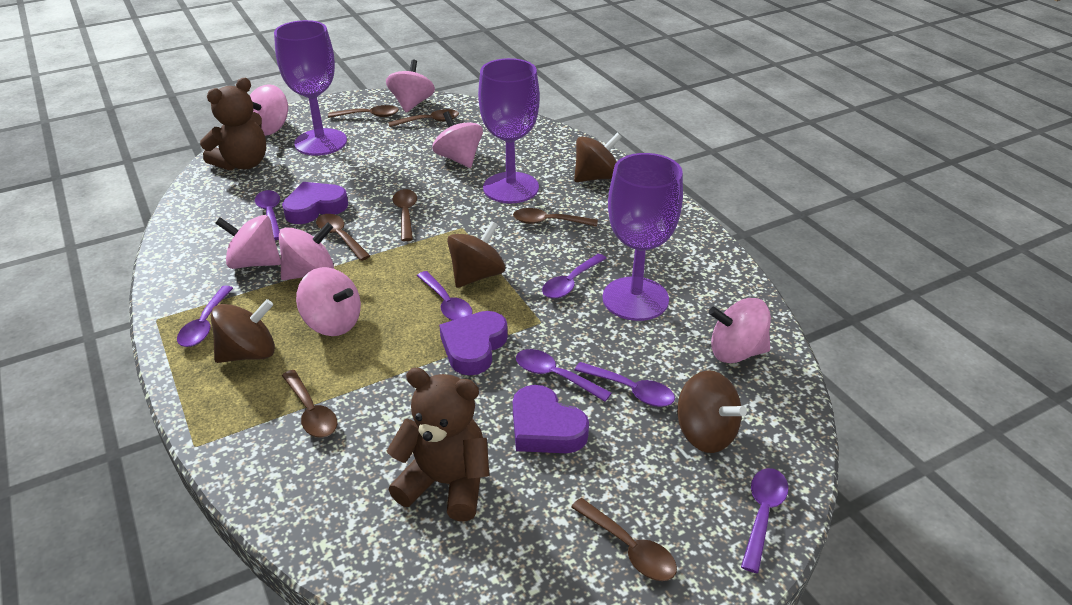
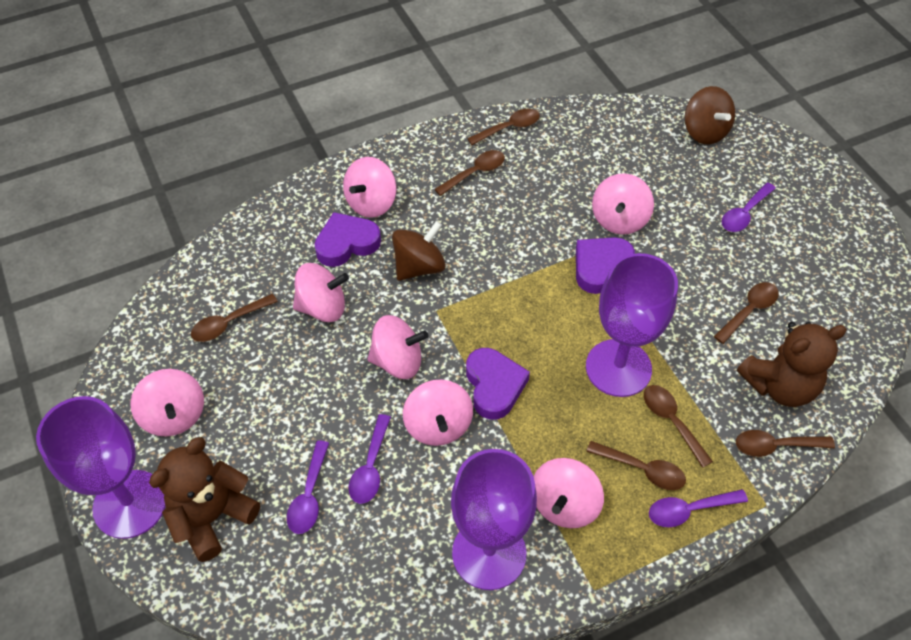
brown spinning top: 4 -> 2
purple spoon: 7 -> 4

